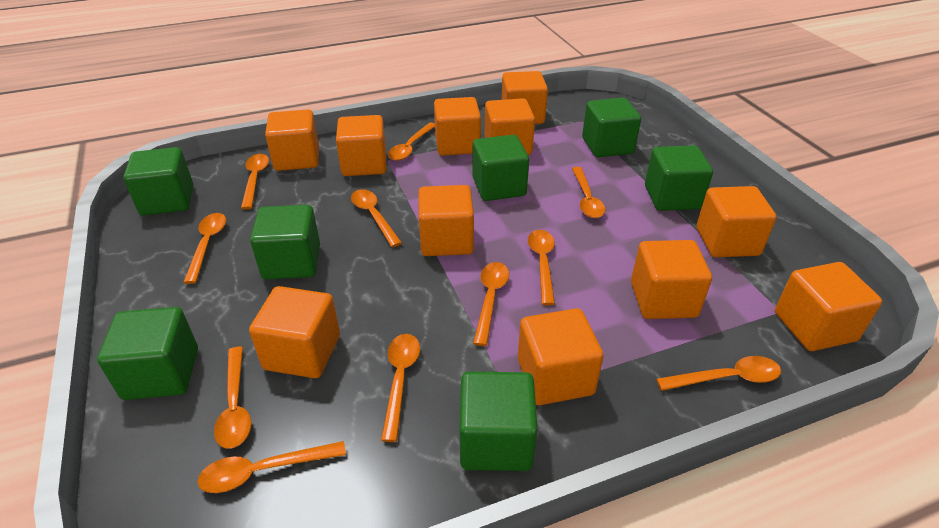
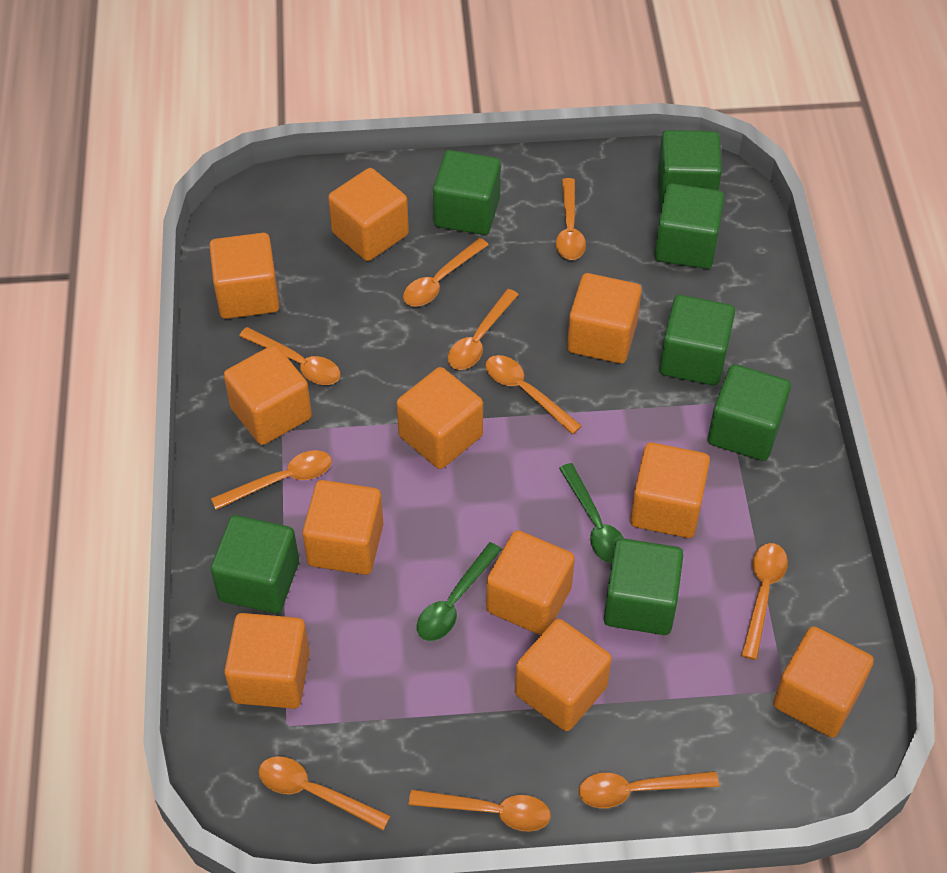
green spoon: 0 -> 2
orange spoon: 11 -> 10

